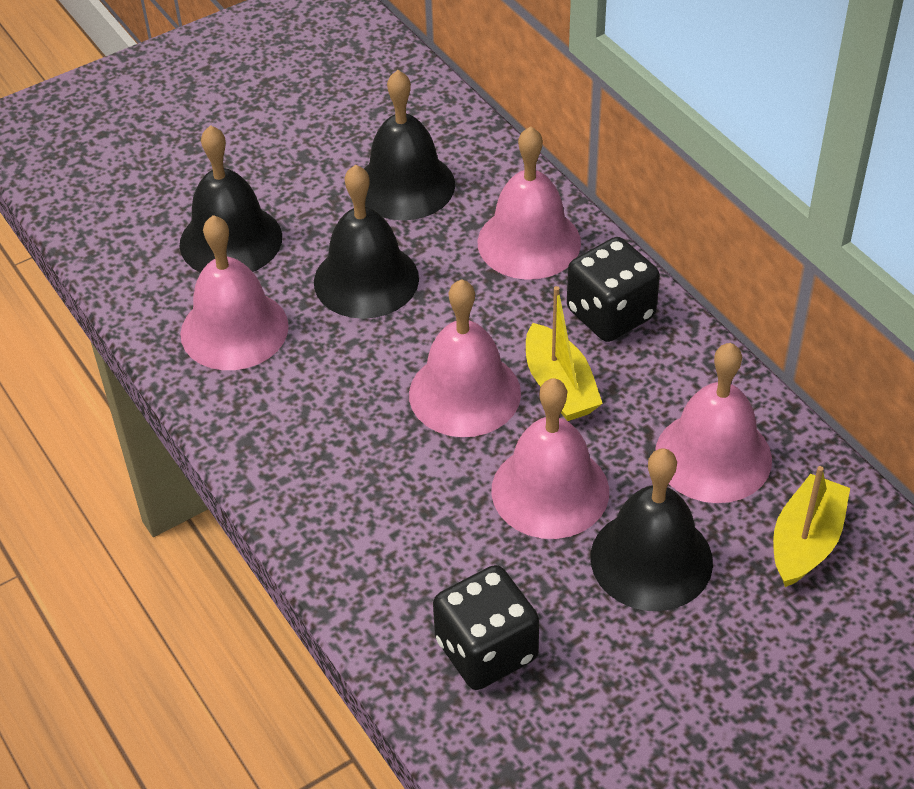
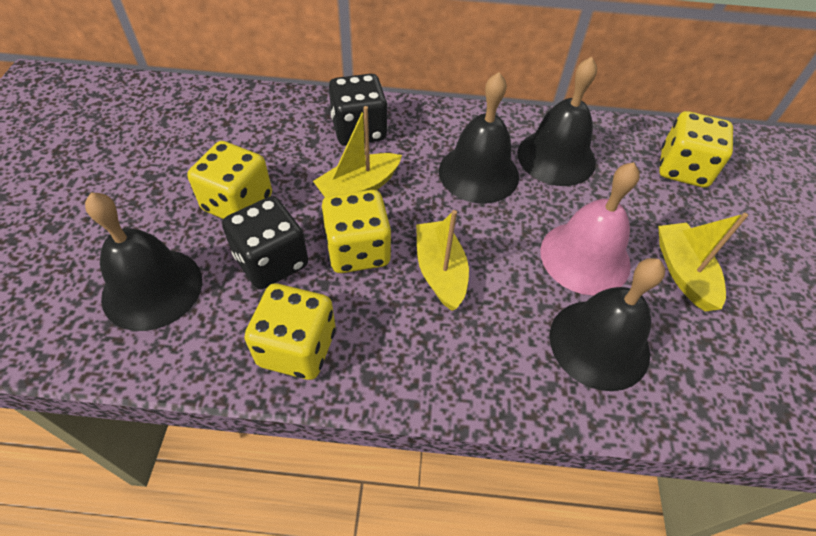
pink bell: 5 -> 1
yellow boat: 2 -> 3
yellow dice: 0 -> 4

